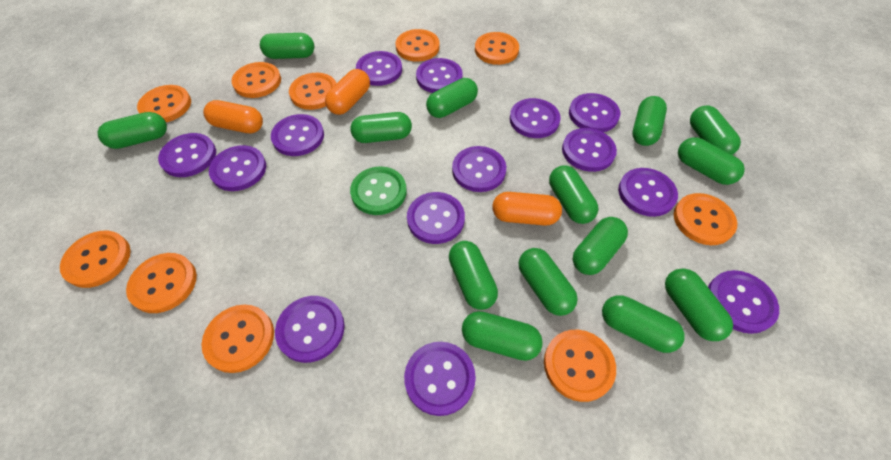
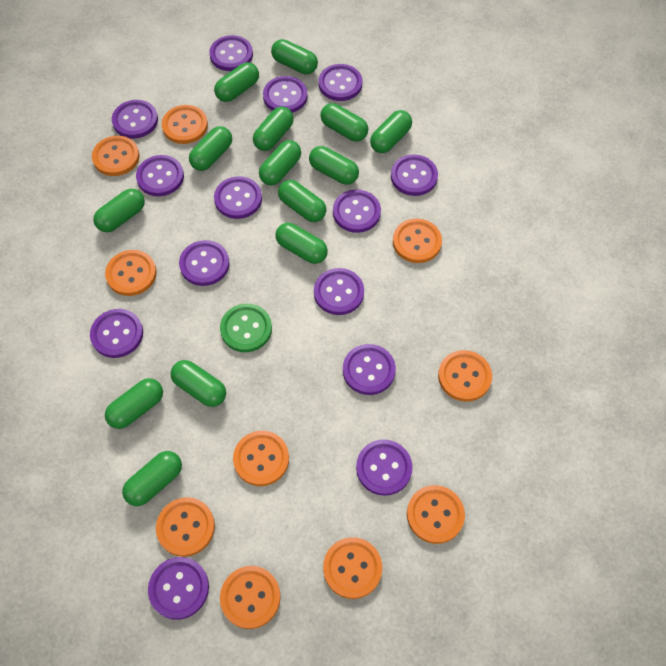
orange capsule: 3 -> 0

